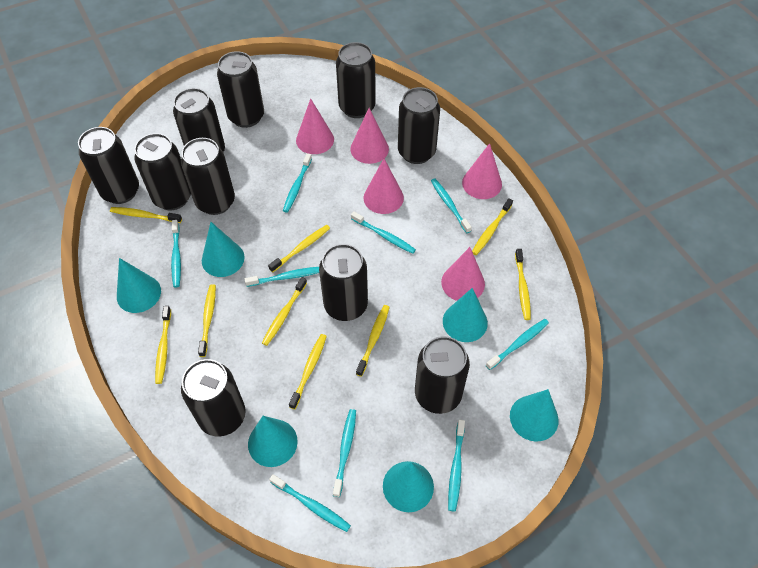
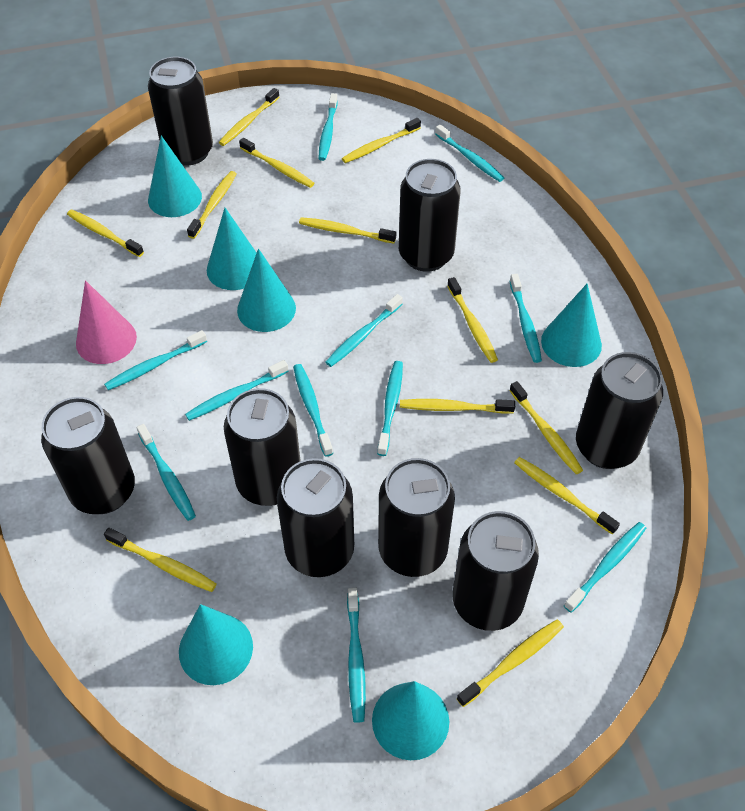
black can: 10 -> 8
pink cone: 5 -> 1
turquoise toothbrush: 9 -> 11
yellow toothbrush: 9 -> 12

